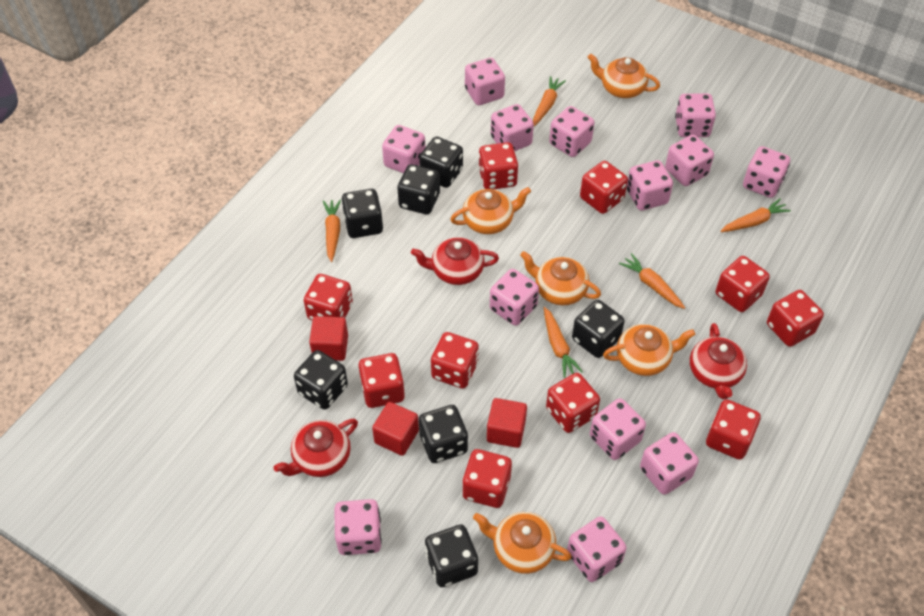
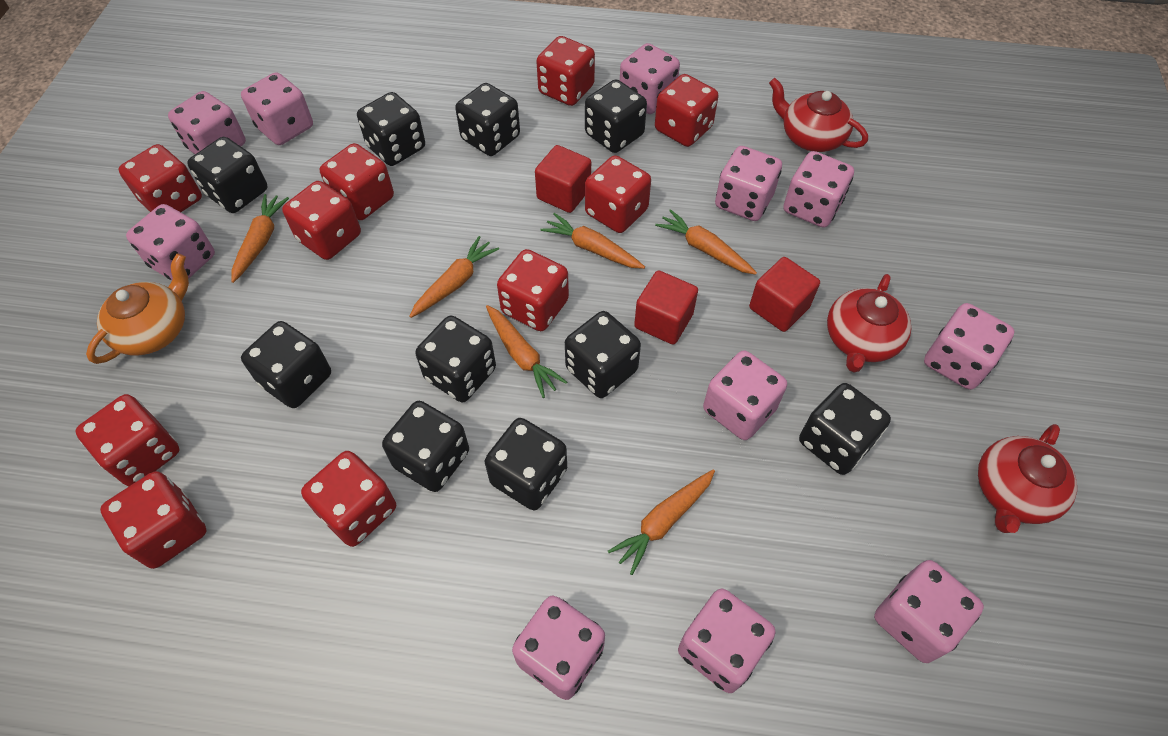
black dice: 7 -> 10
orange carrot: 5 -> 6
orange teapot: 5 -> 1
pink dice: 13 -> 11

